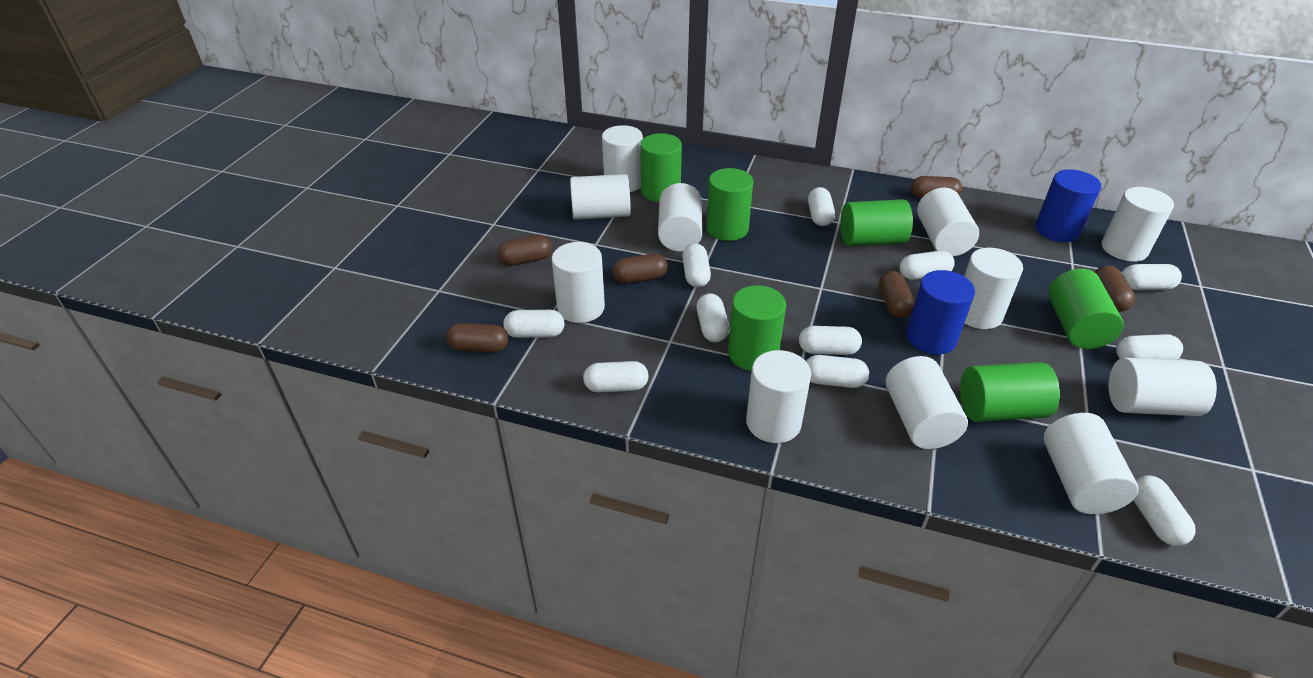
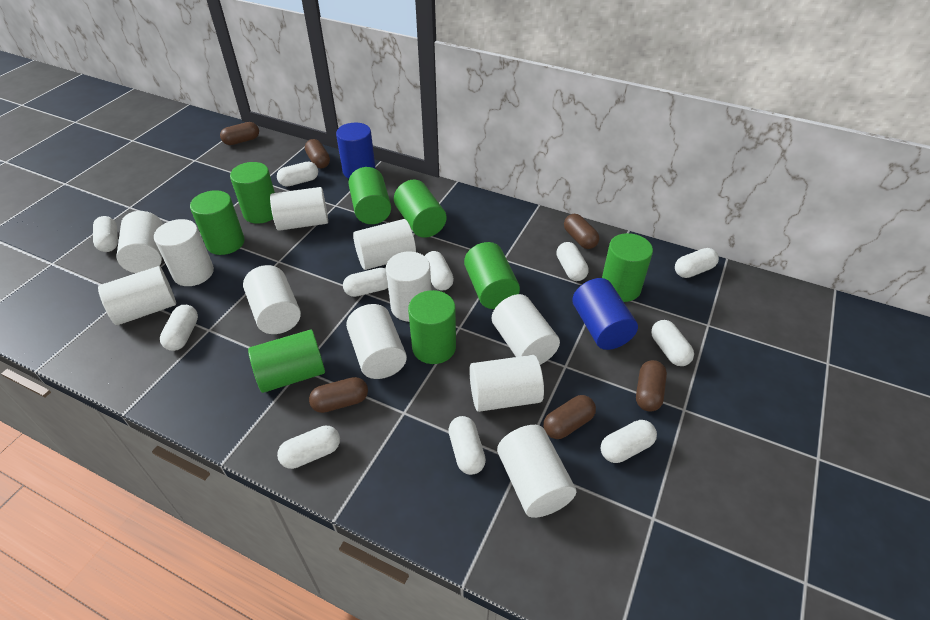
green cylinder: 6 -> 8

